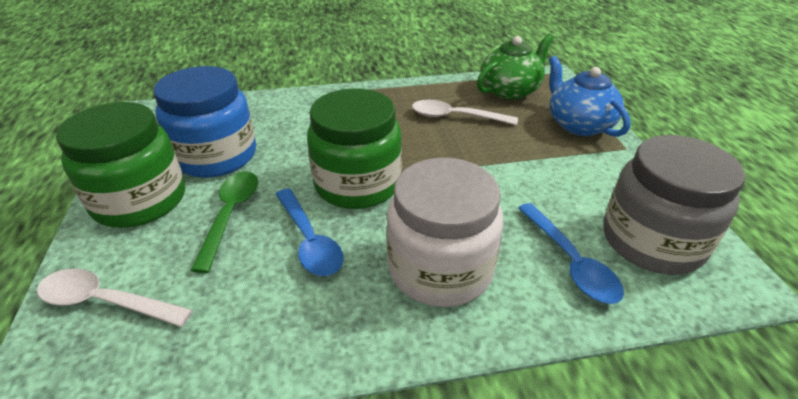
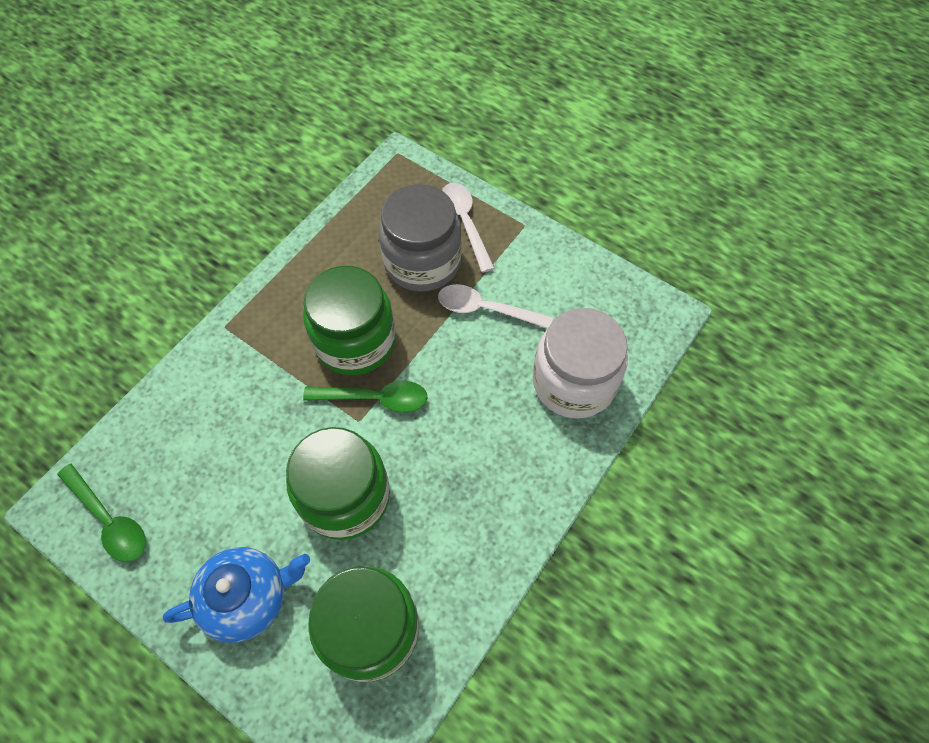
blue jar: 1 -> 0
blue spoon: 2 -> 0
green jar: 2 -> 3
green spoon: 1 -> 2
green teapot: 1 -> 0

